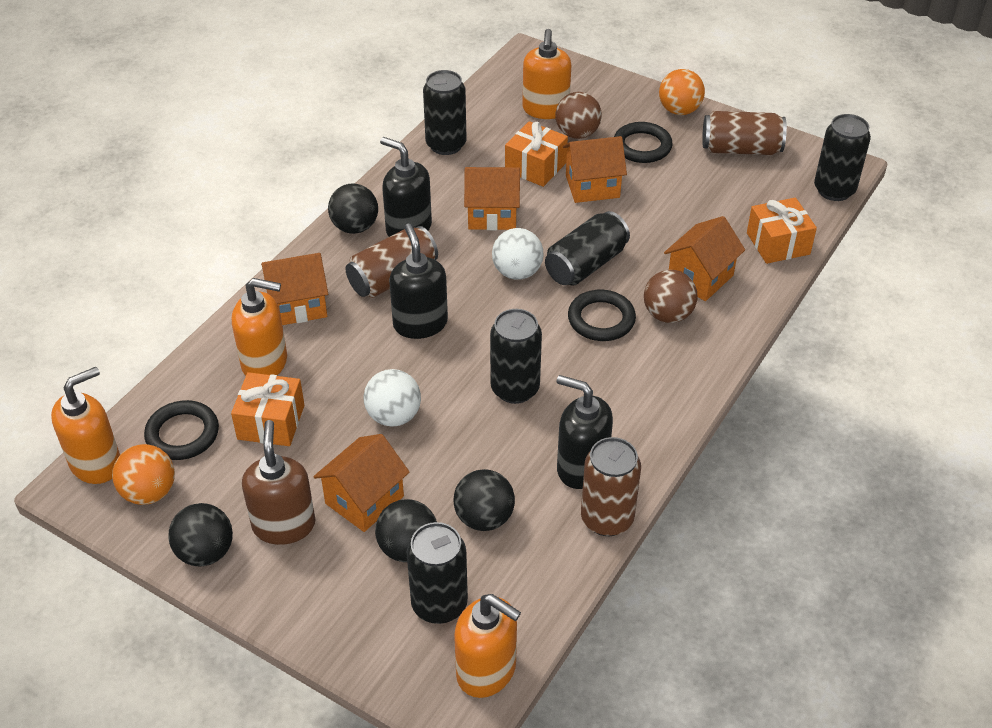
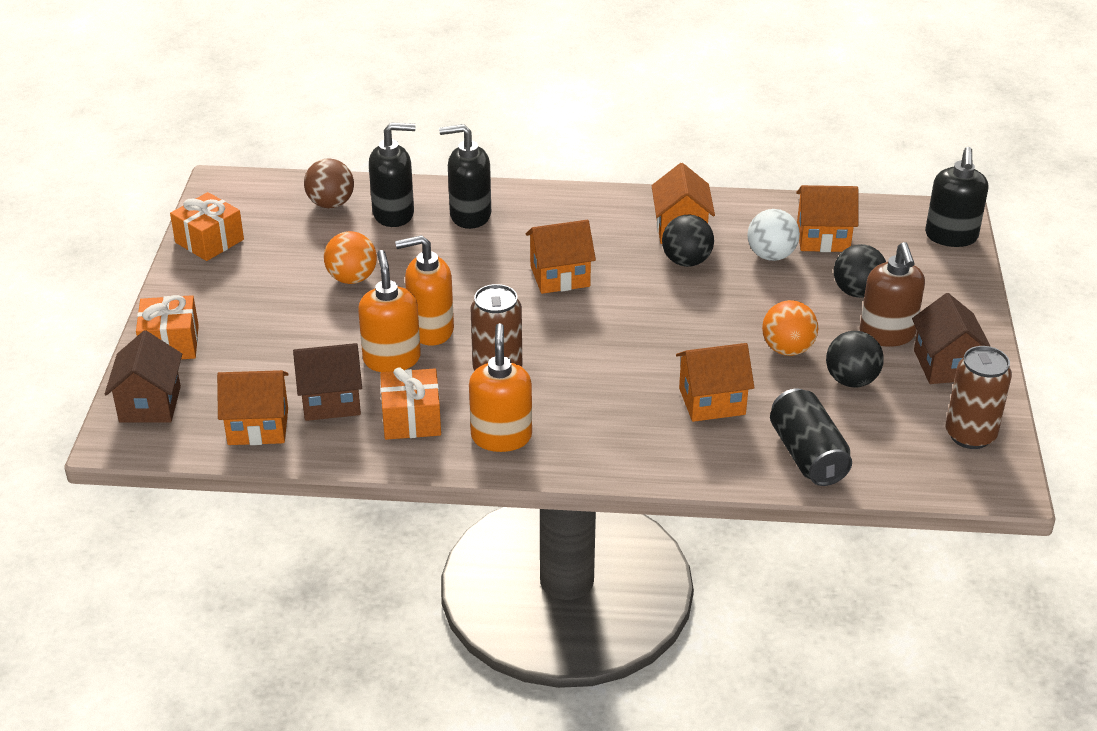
black ball: 4 -> 3
black can: 5 -> 1
black ring: 3 -> 0
brown ball: 2 -> 1
brown can: 3 -> 2
brown house: 0 -> 3
orange soap dispenser: 4 -> 3
white ball: 2 -> 1

